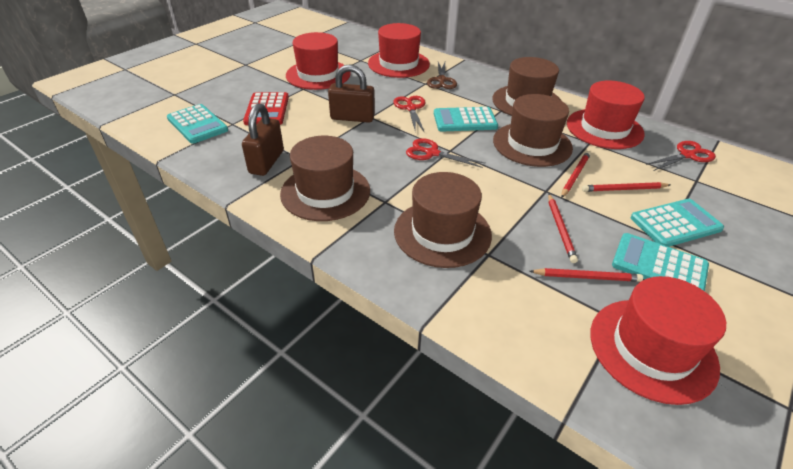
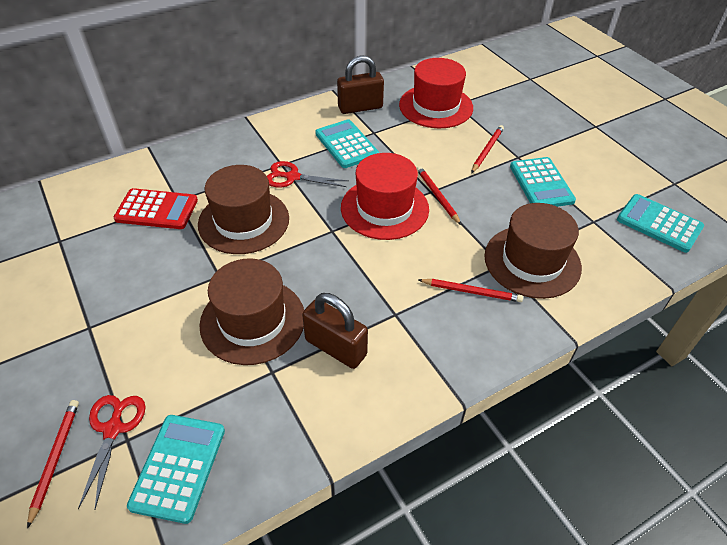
brown hat: 4 -> 3
brown scissors: 1 -> 0
red hat: 4 -> 2
red scissors: 3 -> 2

